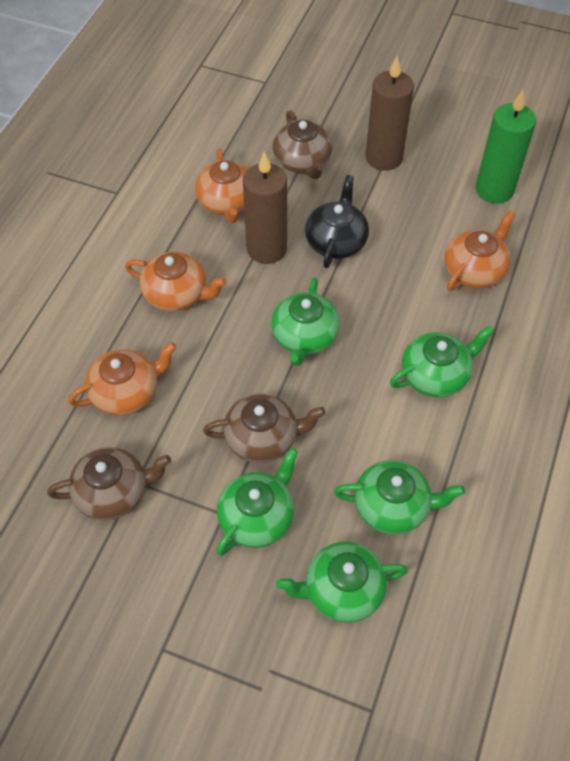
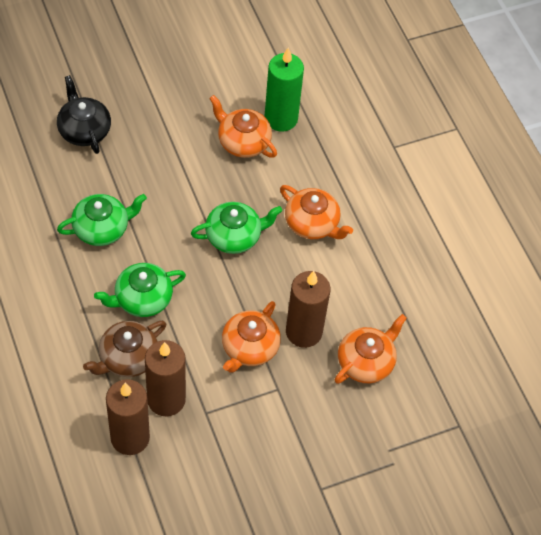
brown candle: 2 -> 3
brown teapot: 3 -> 1
green teapot: 5 -> 3

